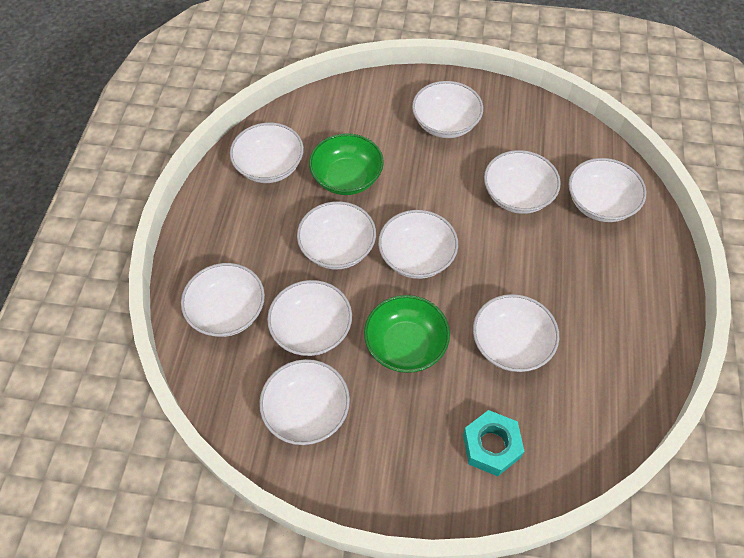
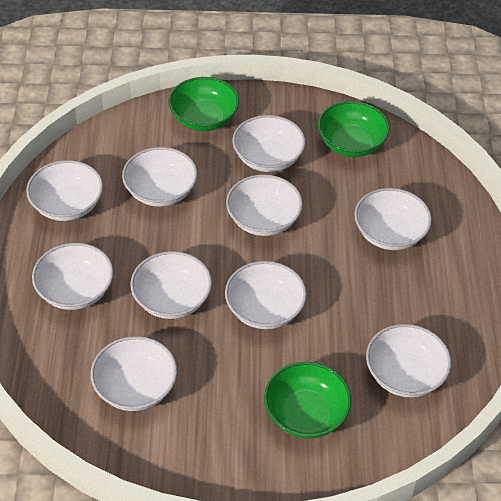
green bowl: 2 -> 3
turquoise nut: 1 -> 0

